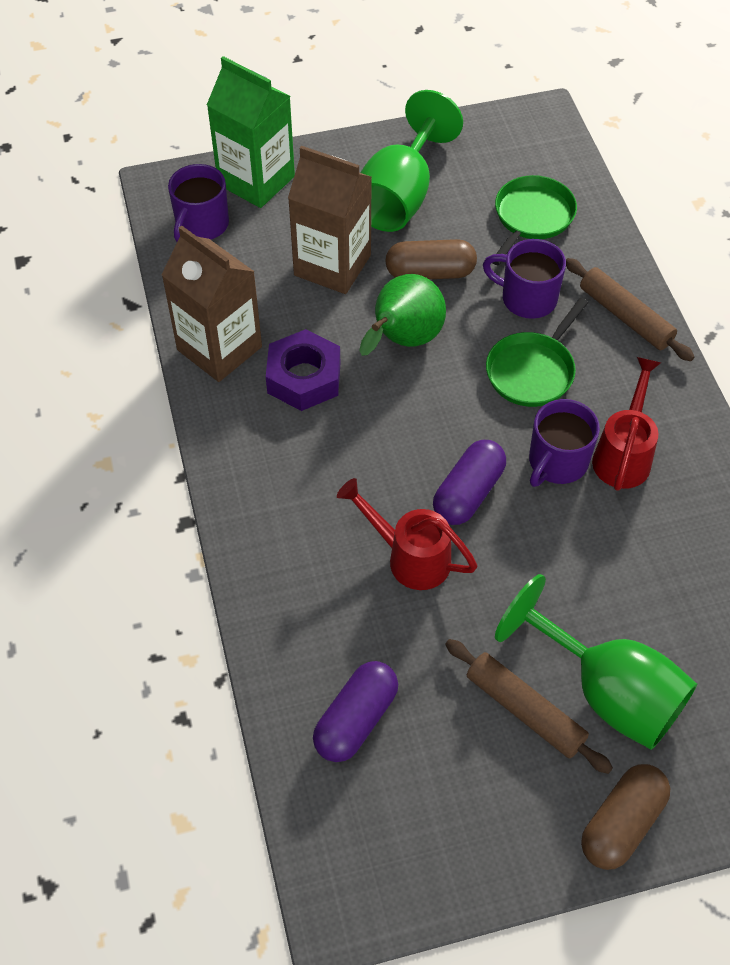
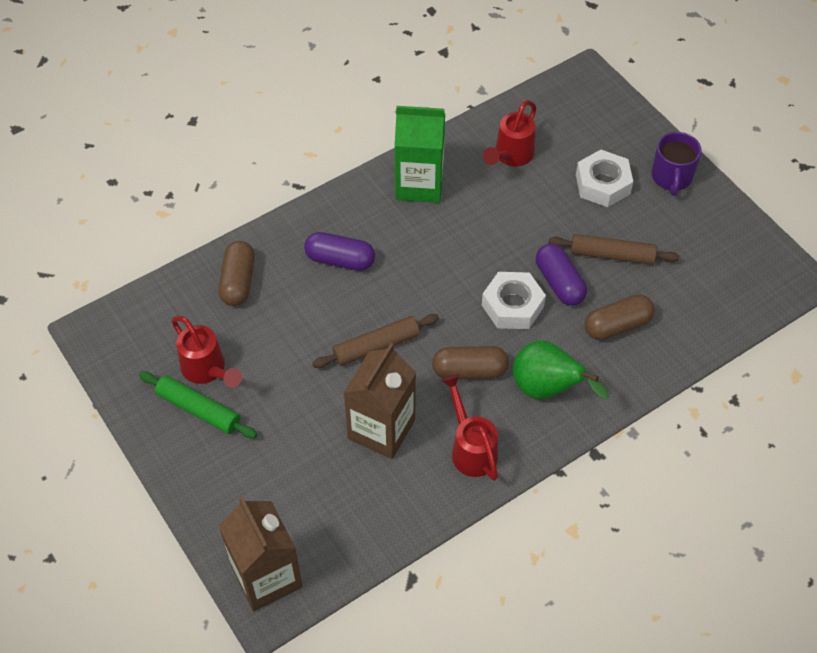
brown capsule: 2 -> 3
green goblet: 2 -> 0
green pan: 2 -> 0
green rolling pin: 0 -> 1
purple mug: 3 -> 1
purple nut: 1 -> 0
red watering can: 2 -> 3
white nut: 0 -> 2

